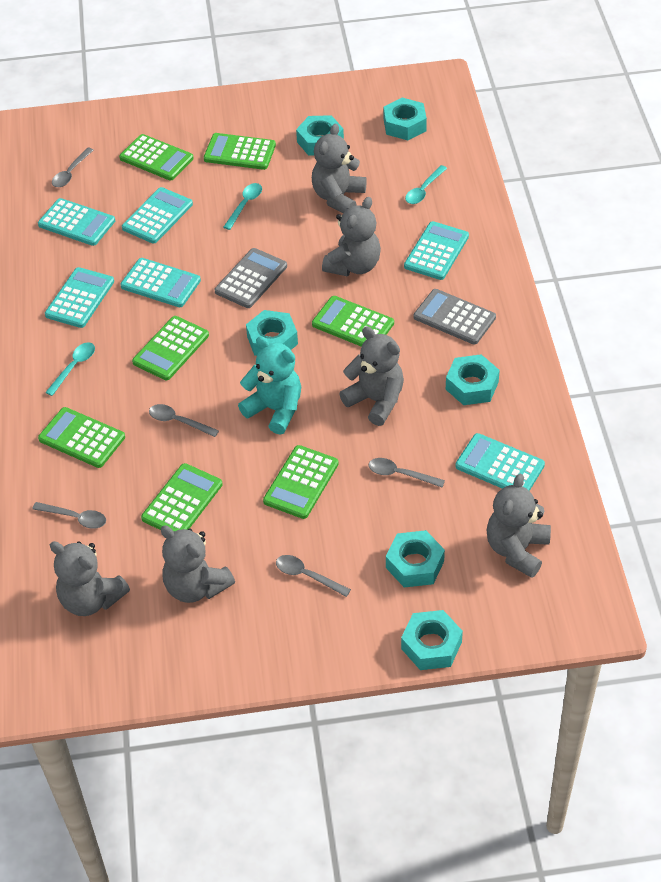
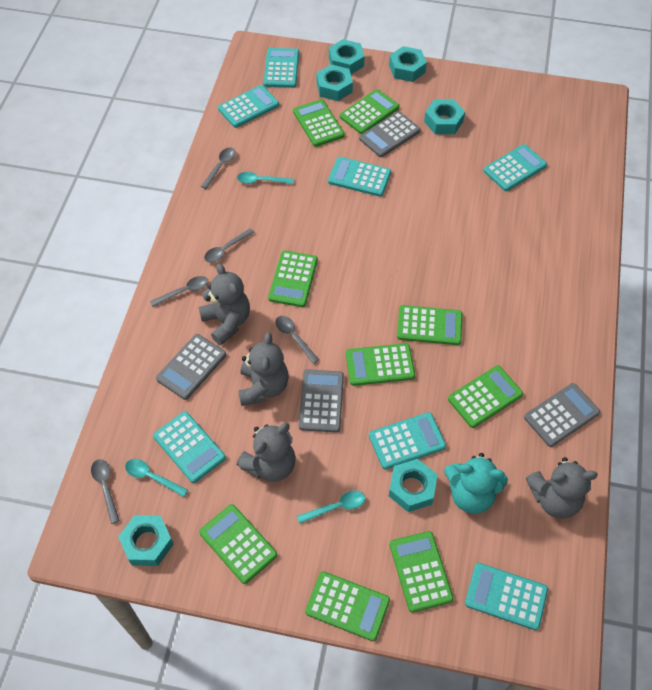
green calculator: 7 -> 9
grey calculator: 2 -> 4
grey teddy bear: 6 -> 4
turquoise calculator: 6 -> 7

